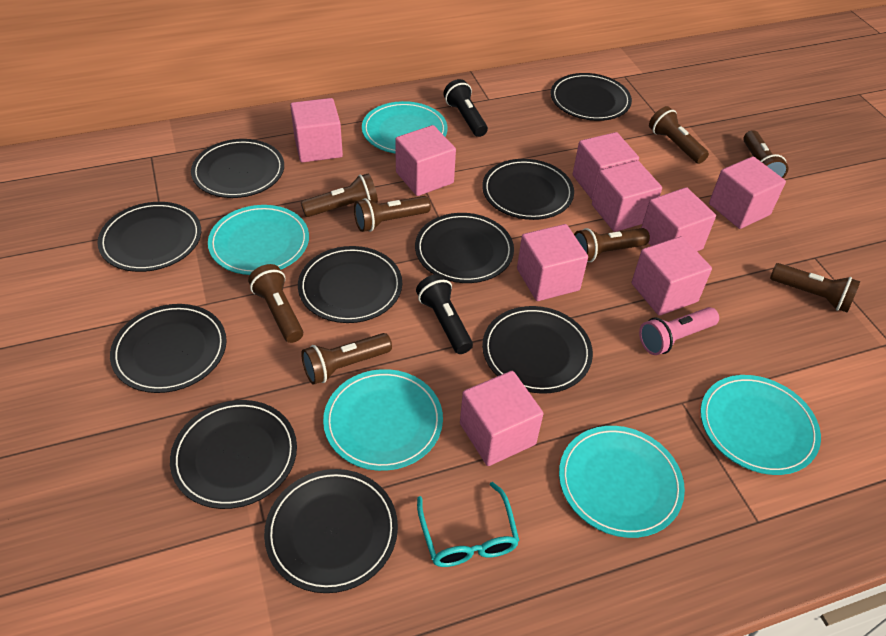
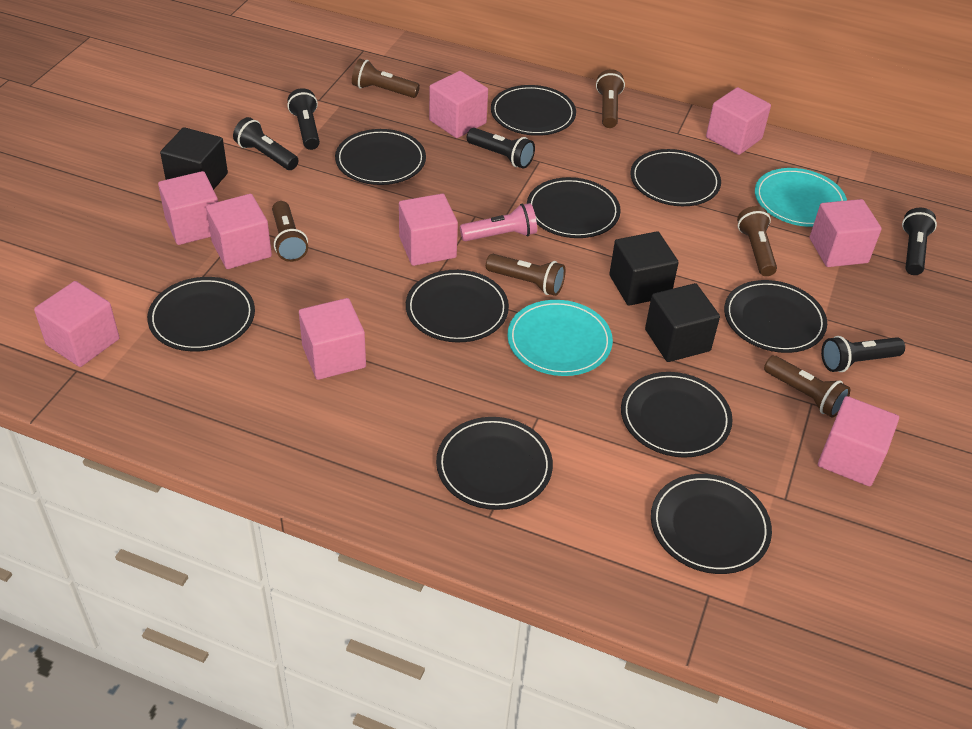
black cube: 0 -> 3
black flashlight: 2 -> 5
brown flashlight: 8 -> 6
turquoise glasses: 1 -> 0
turquoise plate: 5 -> 2

